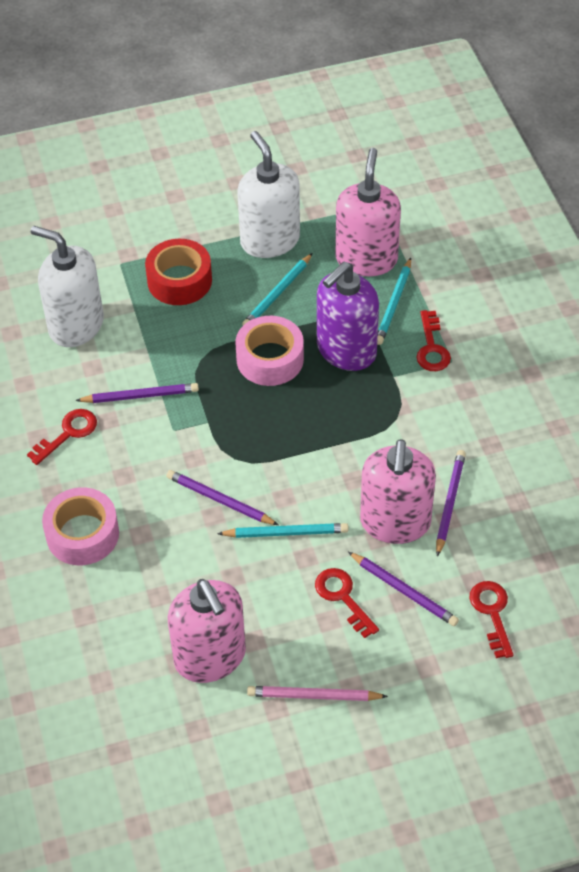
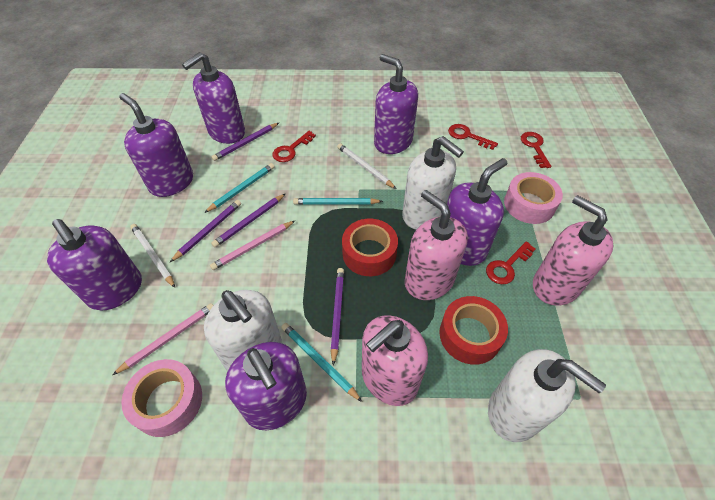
pink pencil: 1 -> 2
purple soap dispenser: 1 -> 6
red tape: 1 -> 2
white pencil: 0 -> 2
white soap dispenser: 2 -> 3

